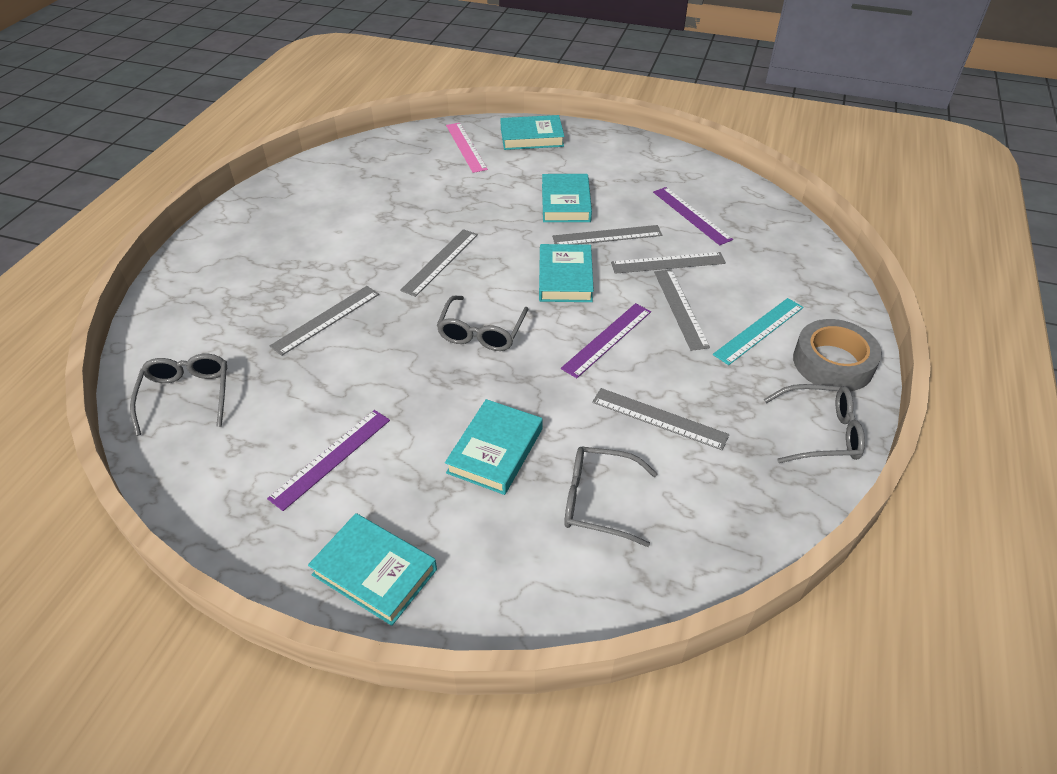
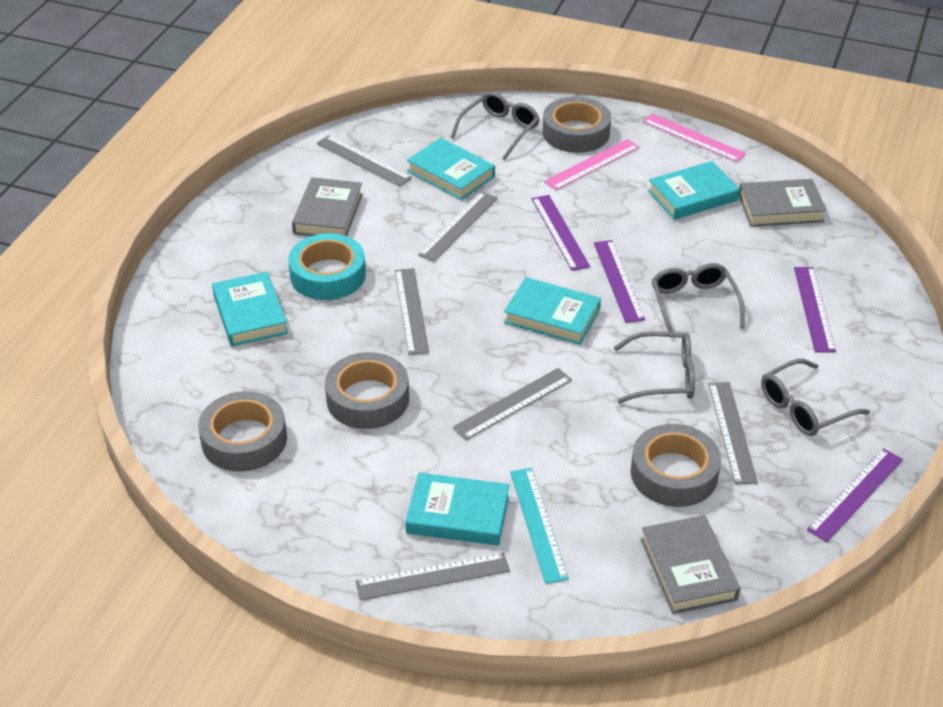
grey book: 0 -> 3
grey tape: 1 -> 4
pink ruler: 1 -> 2
purple ruler: 3 -> 4
turquoise tape: 0 -> 1

